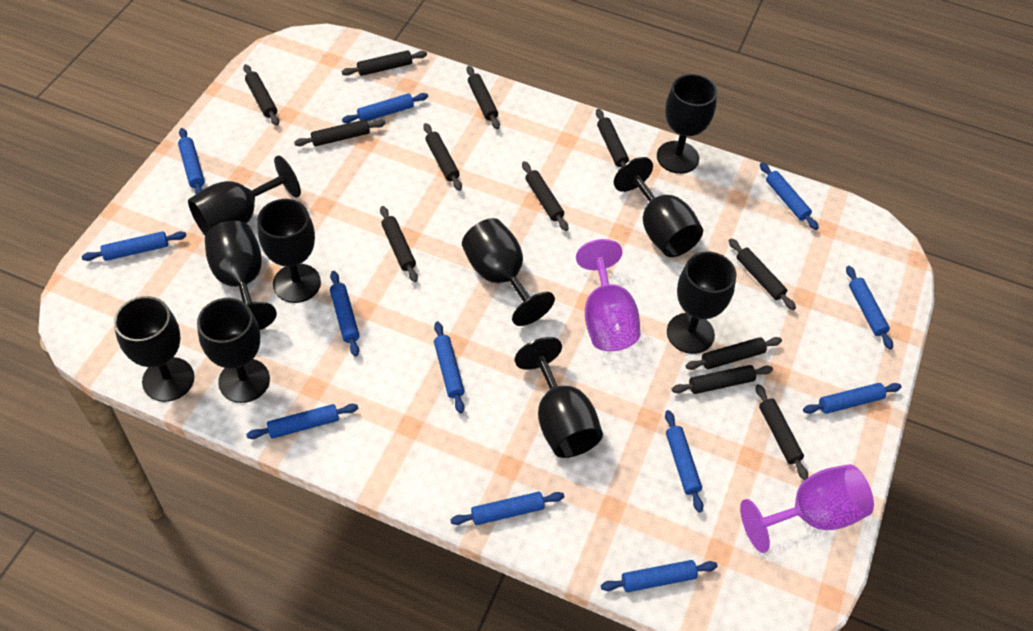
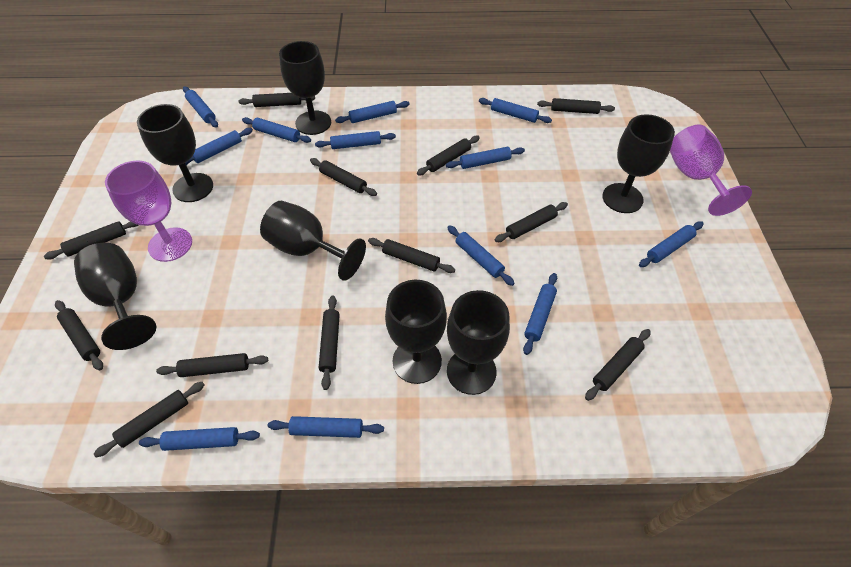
black goblet: 10 -> 7

